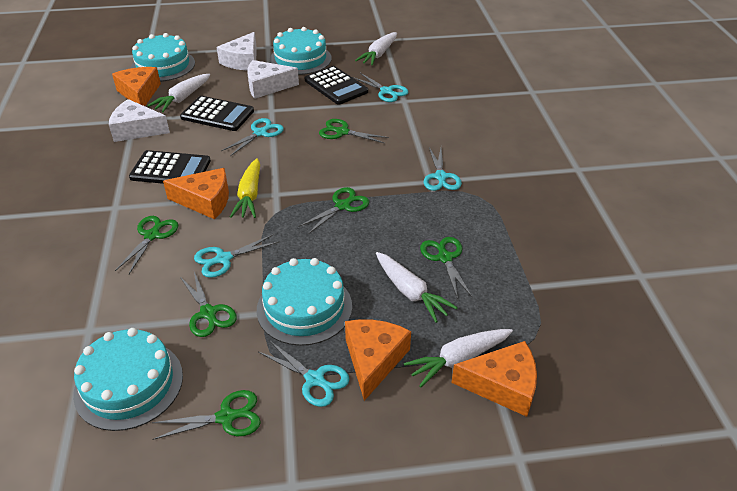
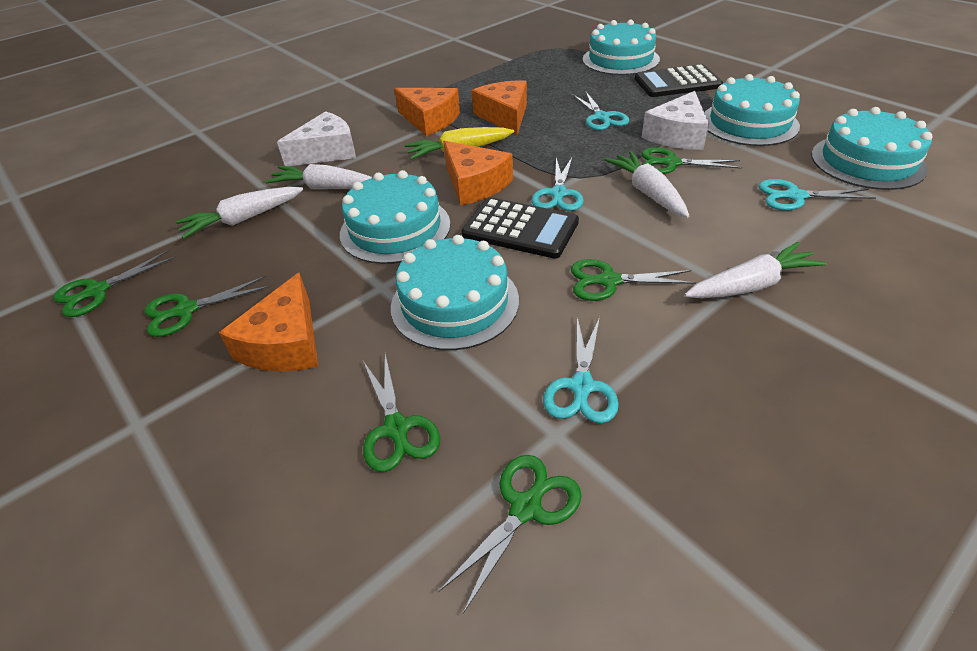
black calculator: 3 -> 2
turquoise cake: 4 -> 5
turquoise scissors: 5 -> 4
white cheese: 3 -> 2

